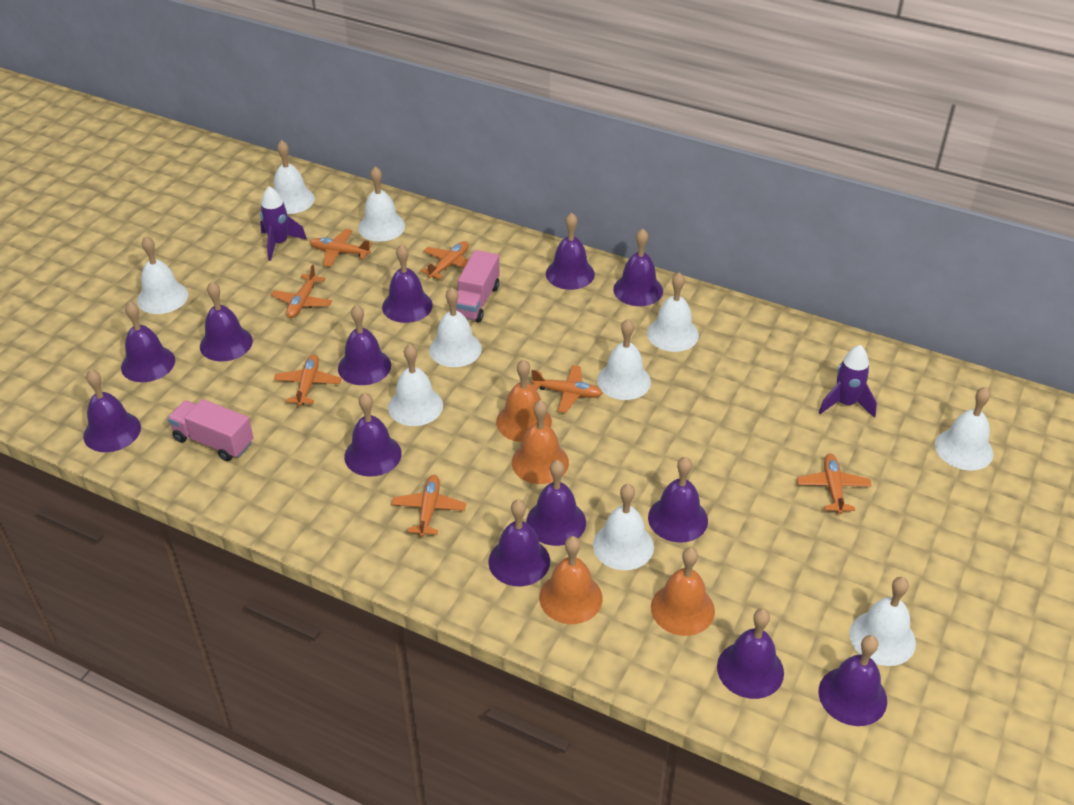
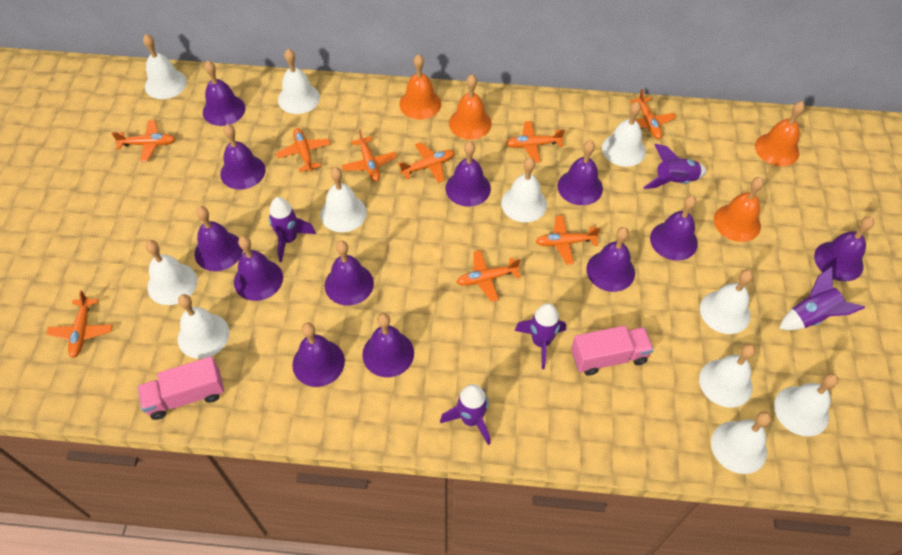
orange plane: 7 -> 9
purple bell: 13 -> 12
purple rocket: 2 -> 5
white bell: 10 -> 11

